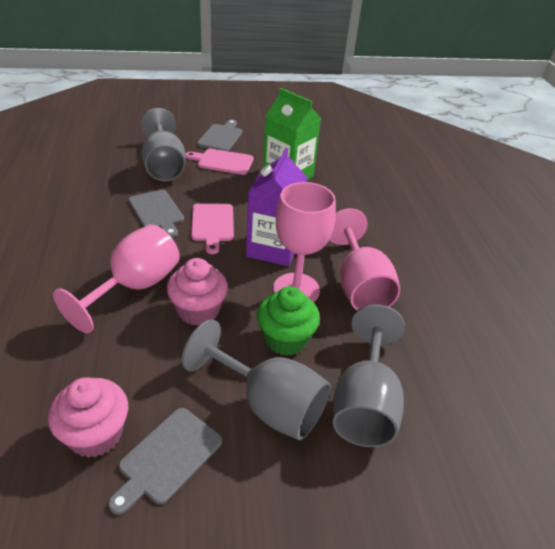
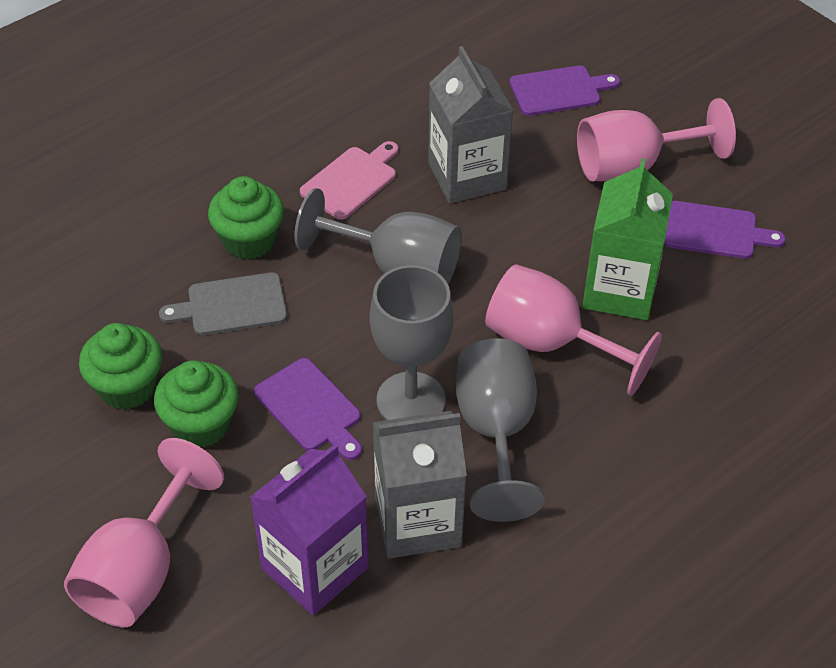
green cupcake: 1 -> 3
grey carton: 0 -> 2
grey cutting board: 3 -> 1
pink cupcake: 2 -> 0
pink cutting board: 2 -> 1
purple cutting board: 0 -> 3

